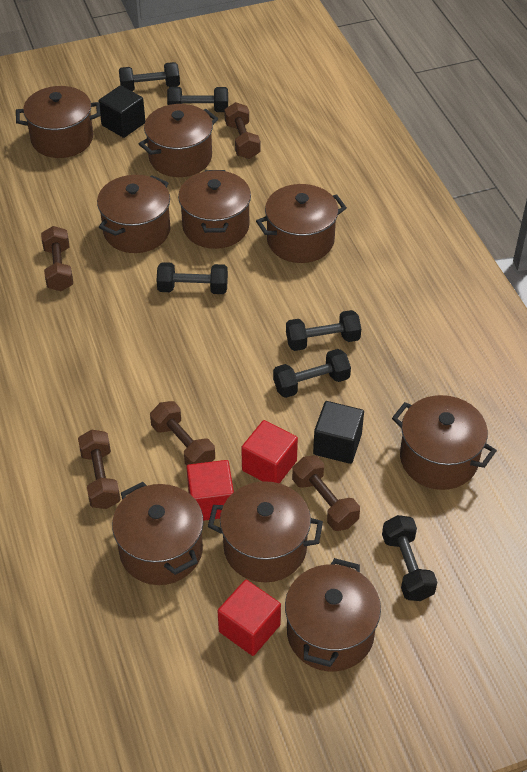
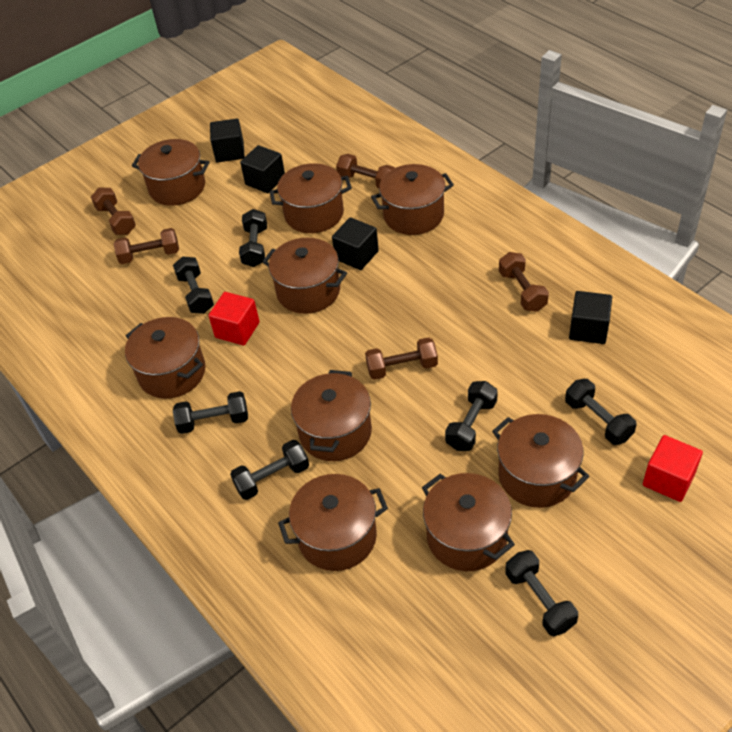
black cube: 2 -> 4
black dumbbell: 6 -> 7
red cube: 3 -> 2

